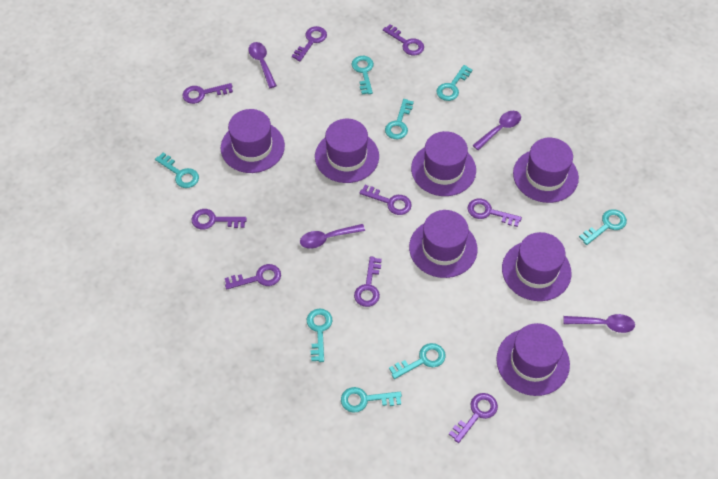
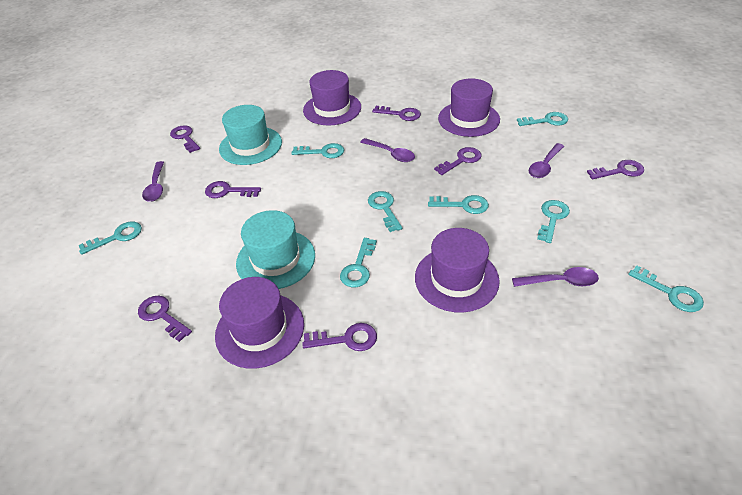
purple hat: 7 -> 4
purple key: 9 -> 7
turquoise hat: 0 -> 2

